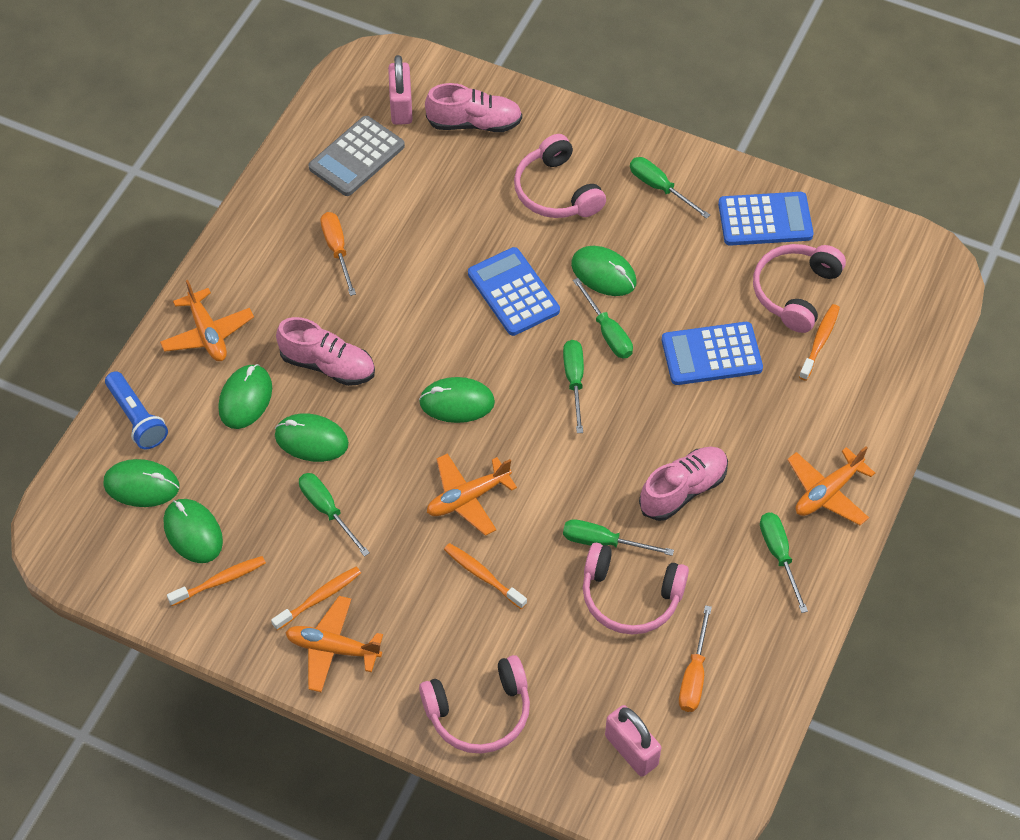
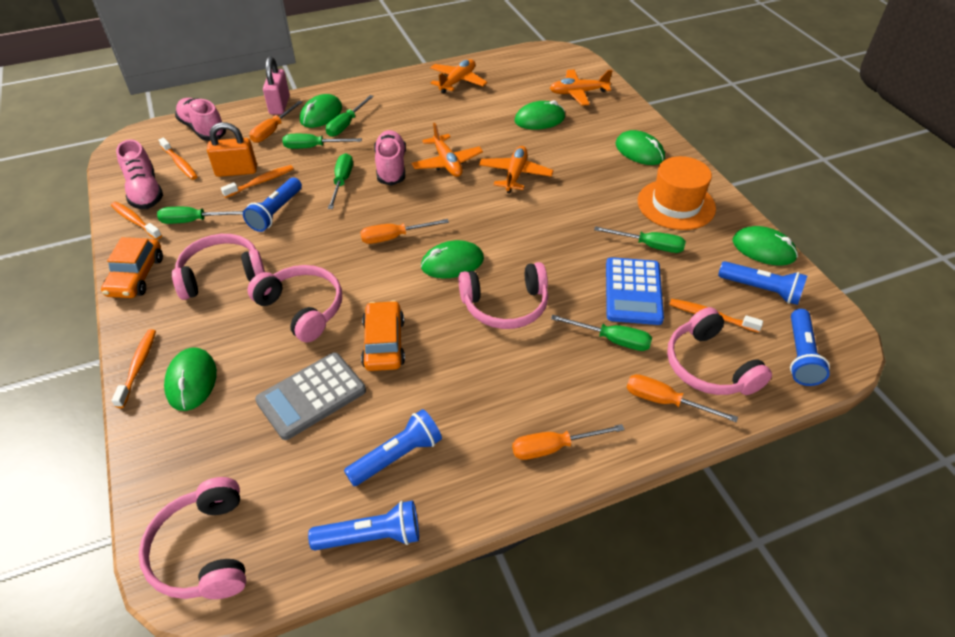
blue calculator: 3 -> 1
blue flashlight: 1 -> 5
orange car: 0 -> 2
orange hat: 0 -> 1
orange padlock: 0 -> 1
orange screwdriver: 2 -> 4
orange toothbrush: 4 -> 5
pink headphones: 4 -> 5
pink padlock: 2 -> 1

